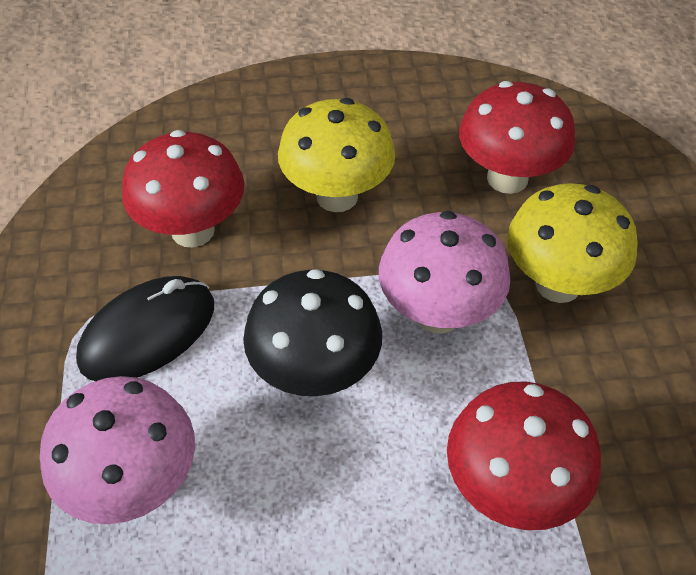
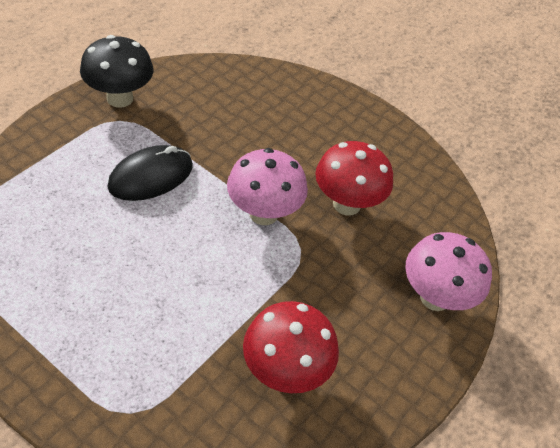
red mushroom: 3 -> 2
yellow mushroom: 2 -> 0

